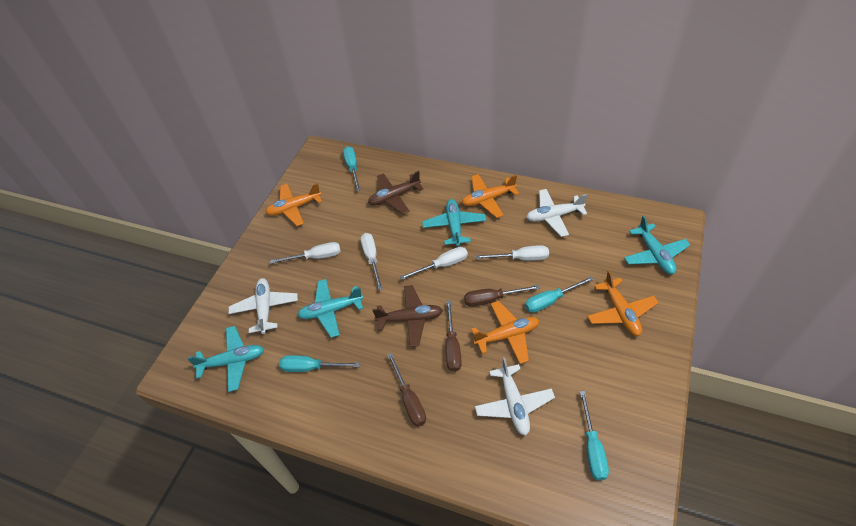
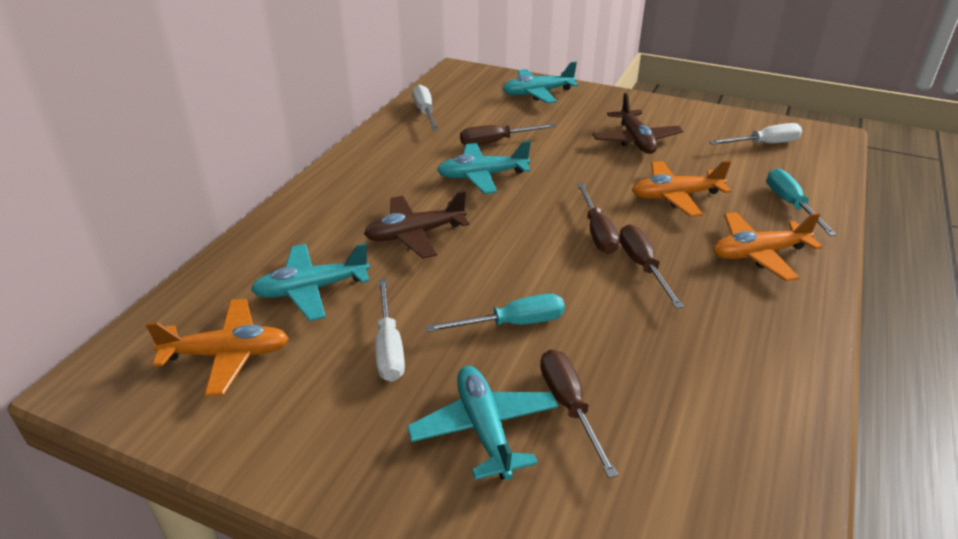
brown screwdriver: 3 -> 4
orange plane: 4 -> 3
turquoise screwdriver: 4 -> 2
white plane: 3 -> 0
white screwdriver: 4 -> 3

